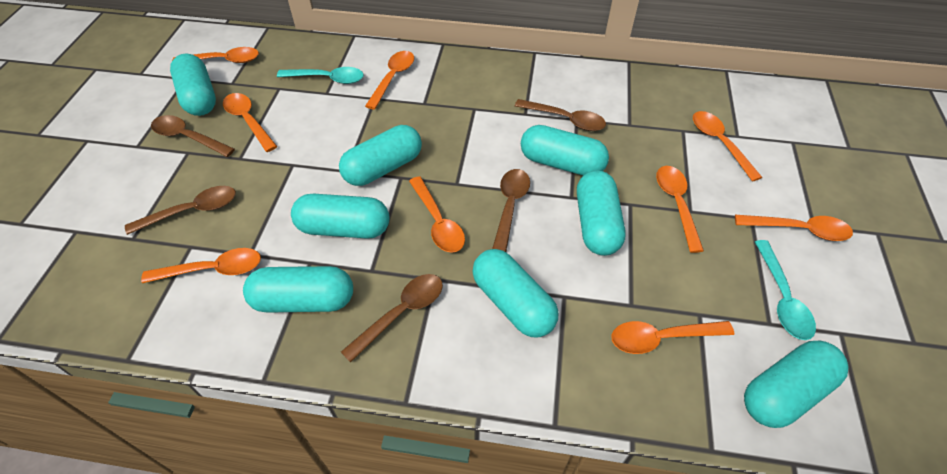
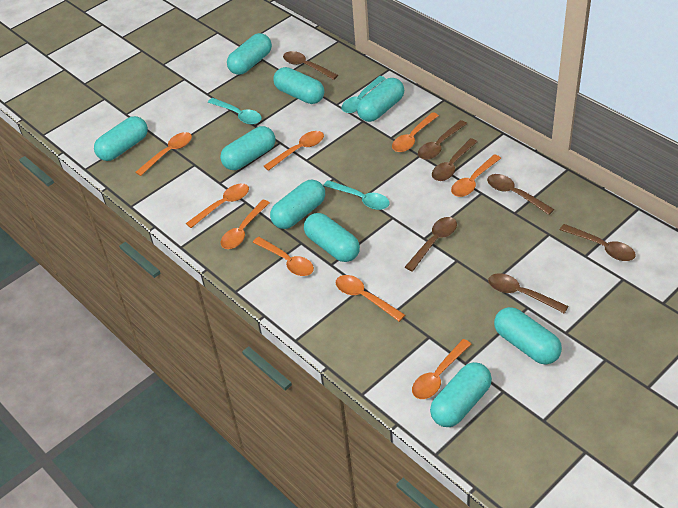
brown spoon: 5 -> 7
turquoise capsule: 8 -> 9
turquoise spoon: 2 -> 3

